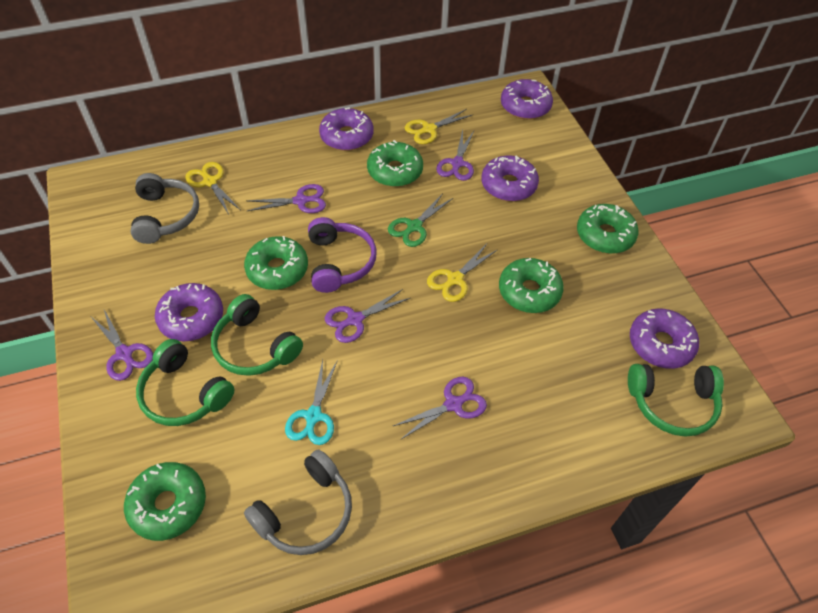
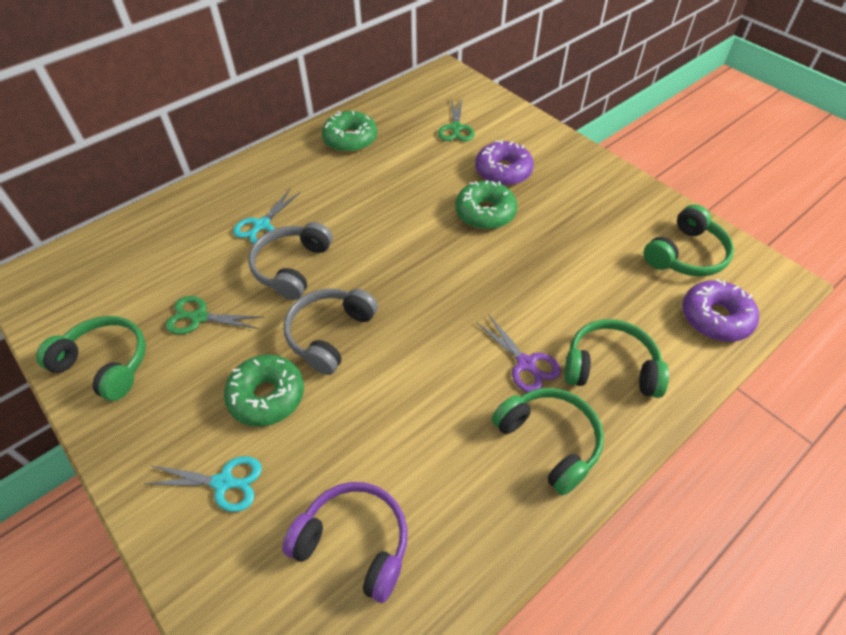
green donut: 5 -> 3
green headphones: 3 -> 4
green scissors: 1 -> 2
purple donut: 5 -> 2
purple scissors: 5 -> 1
turquoise scissors: 1 -> 2
yellow scissors: 3 -> 0

